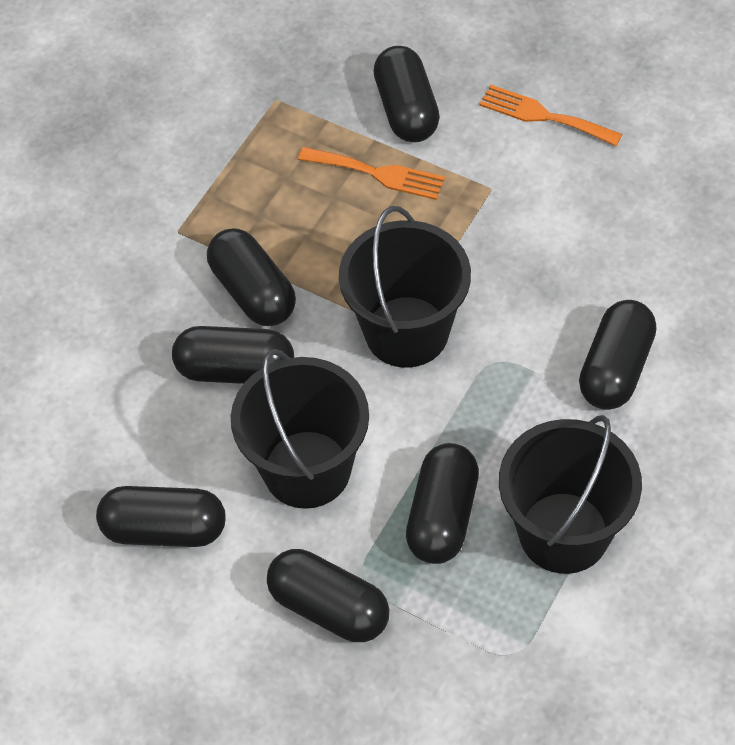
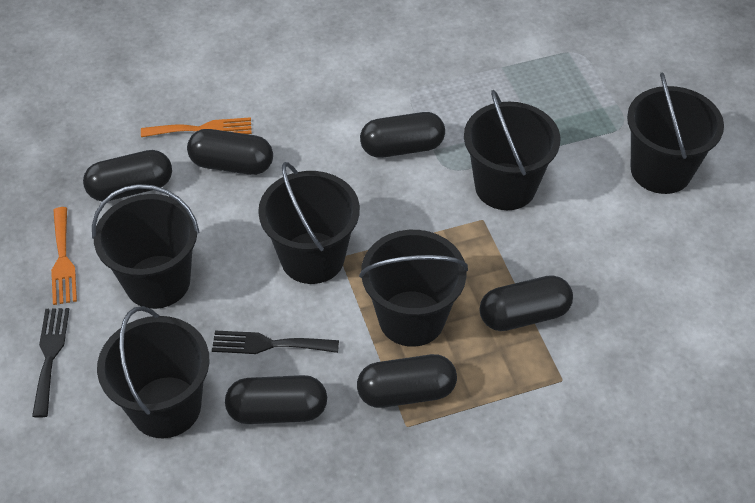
black bucket: 3 -> 6
black capsule: 7 -> 6
black fork: 0 -> 2

